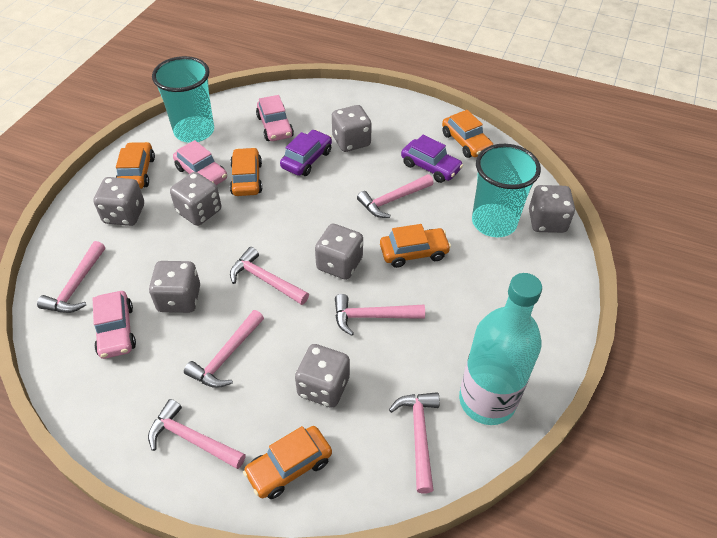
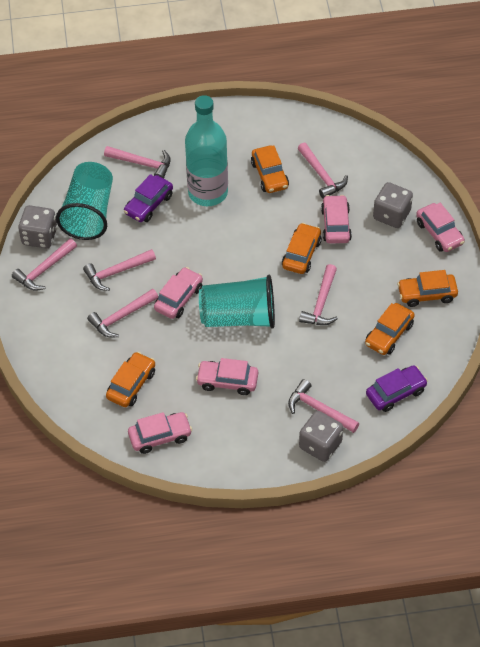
grey dice: 7 -> 3
pink car: 3 -> 5

